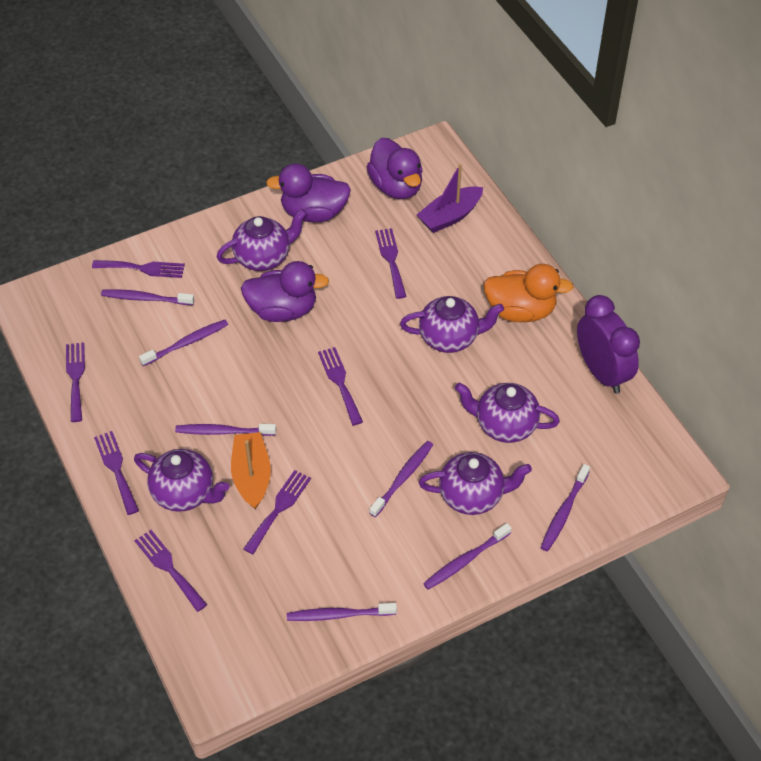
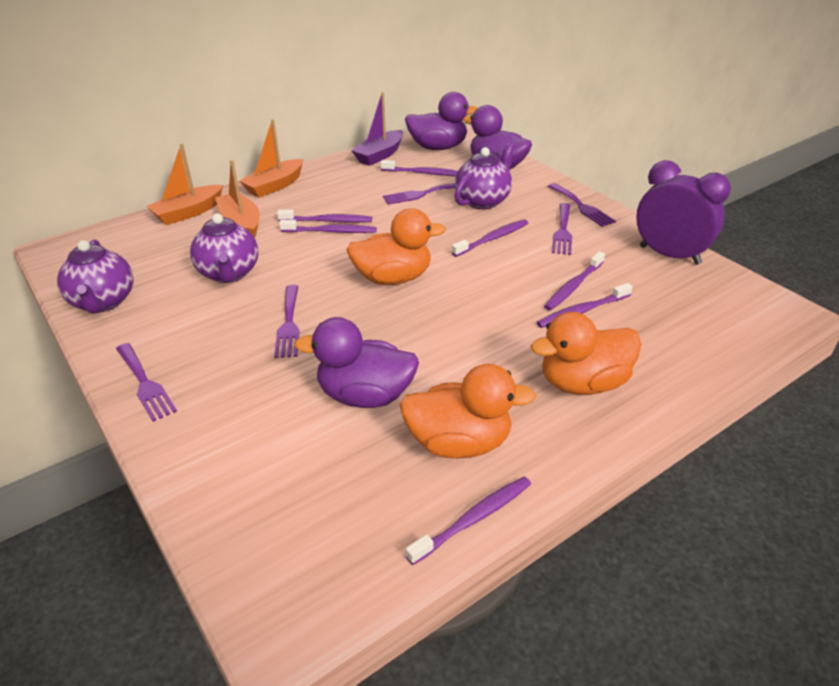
orange boat: 1 -> 3
orange duck: 1 -> 3
purple fork: 7 -> 5
purple teapot: 5 -> 3

